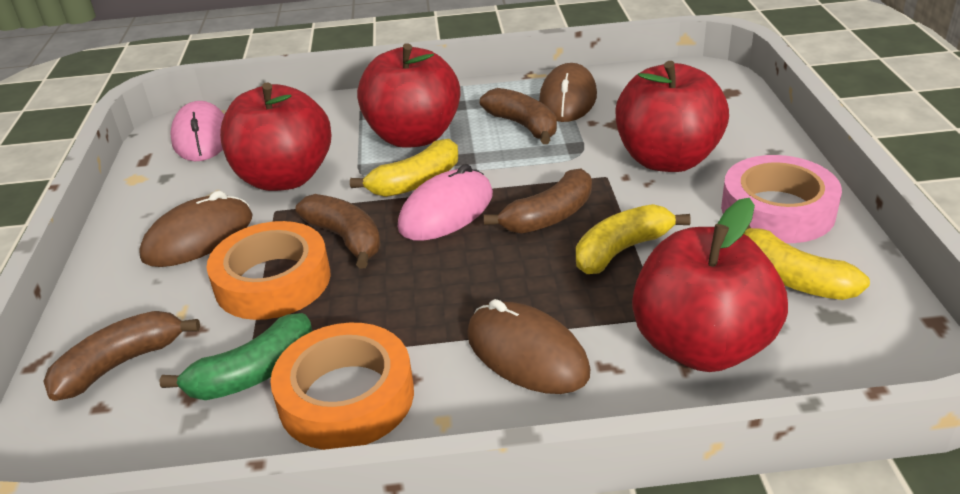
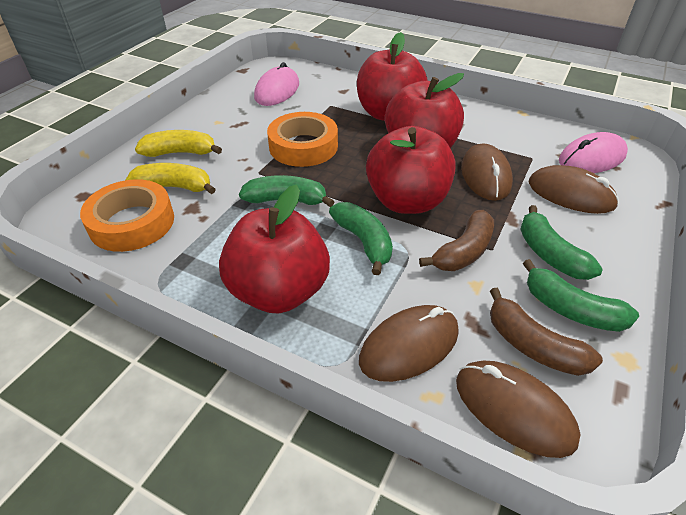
brown banana: 4 -> 2
brown mouse: 3 -> 4
green banana: 1 -> 4
pink tape: 1 -> 0
yellow banana: 3 -> 2

